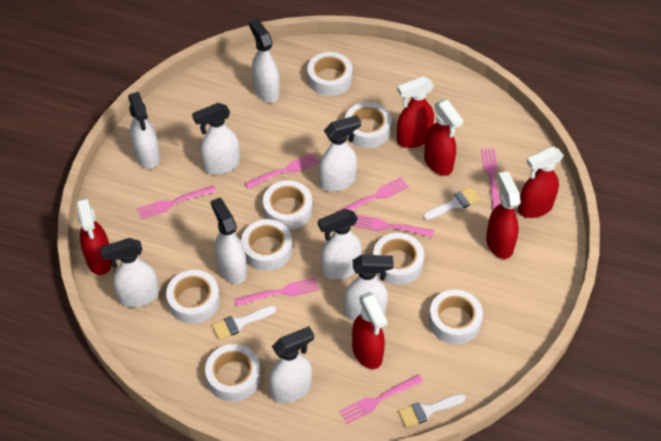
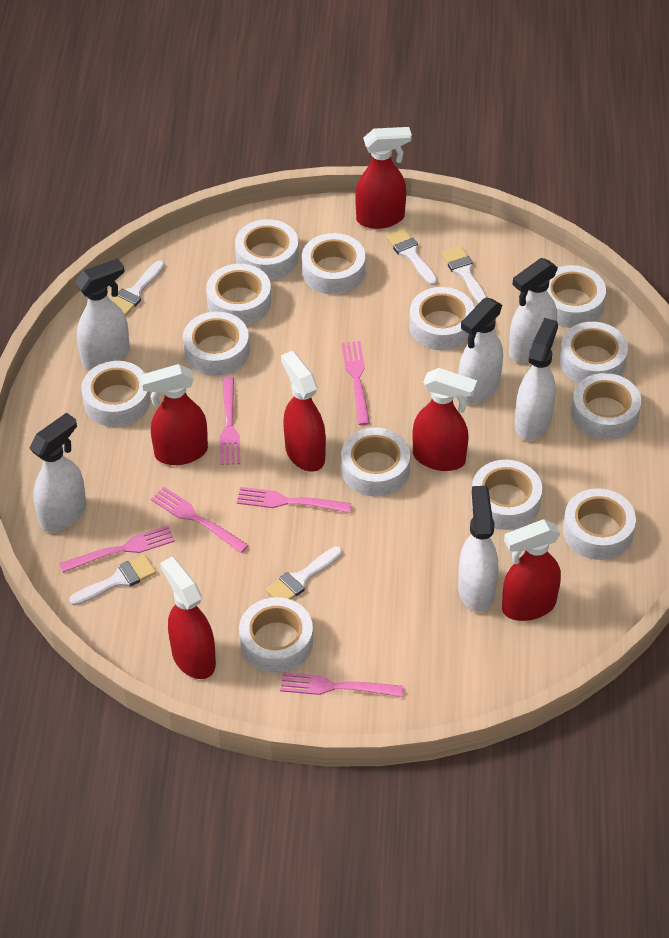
pink fork: 7 -> 6
white brush: 3 -> 5
white spray bottle: 9 -> 6
white tape: 8 -> 13

